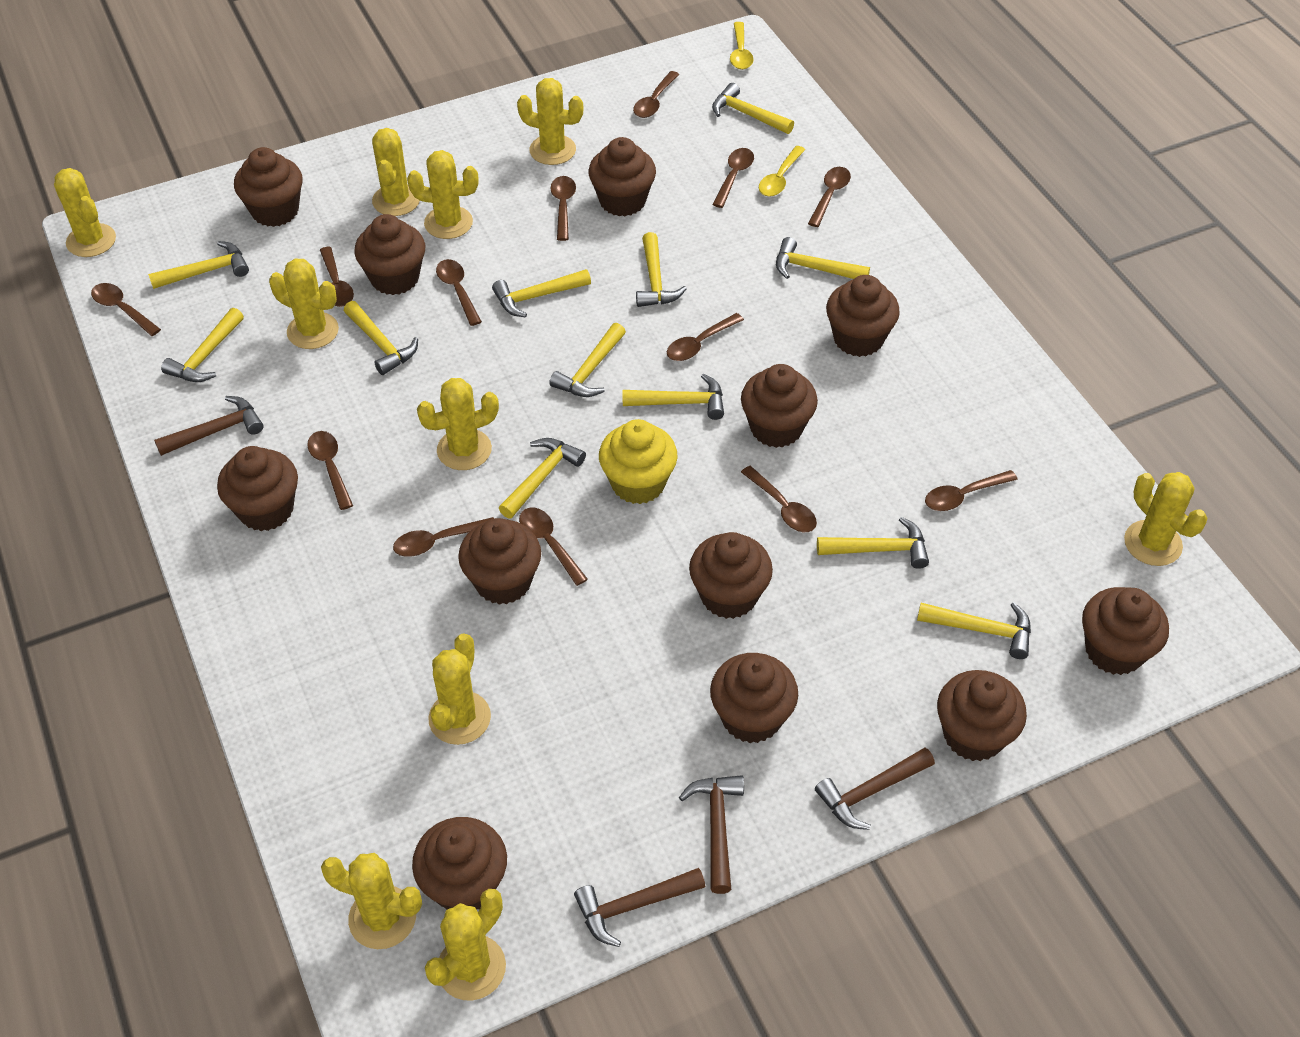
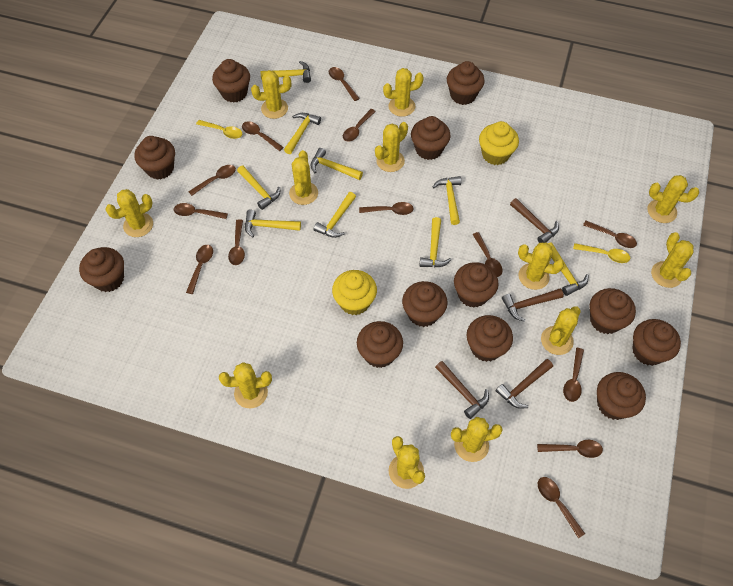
yellow cactus: 10 -> 12
yellow cupcake: 1 -> 2
yellow hammer: 12 -> 9

